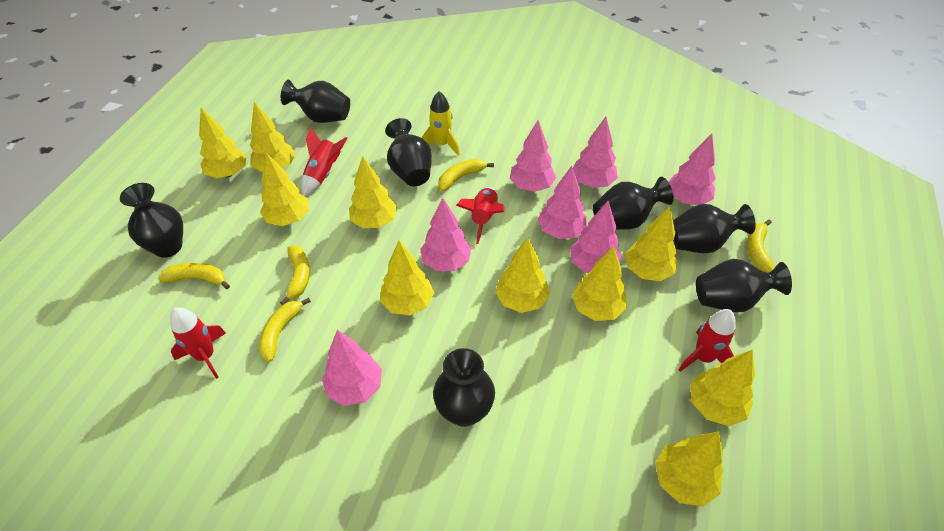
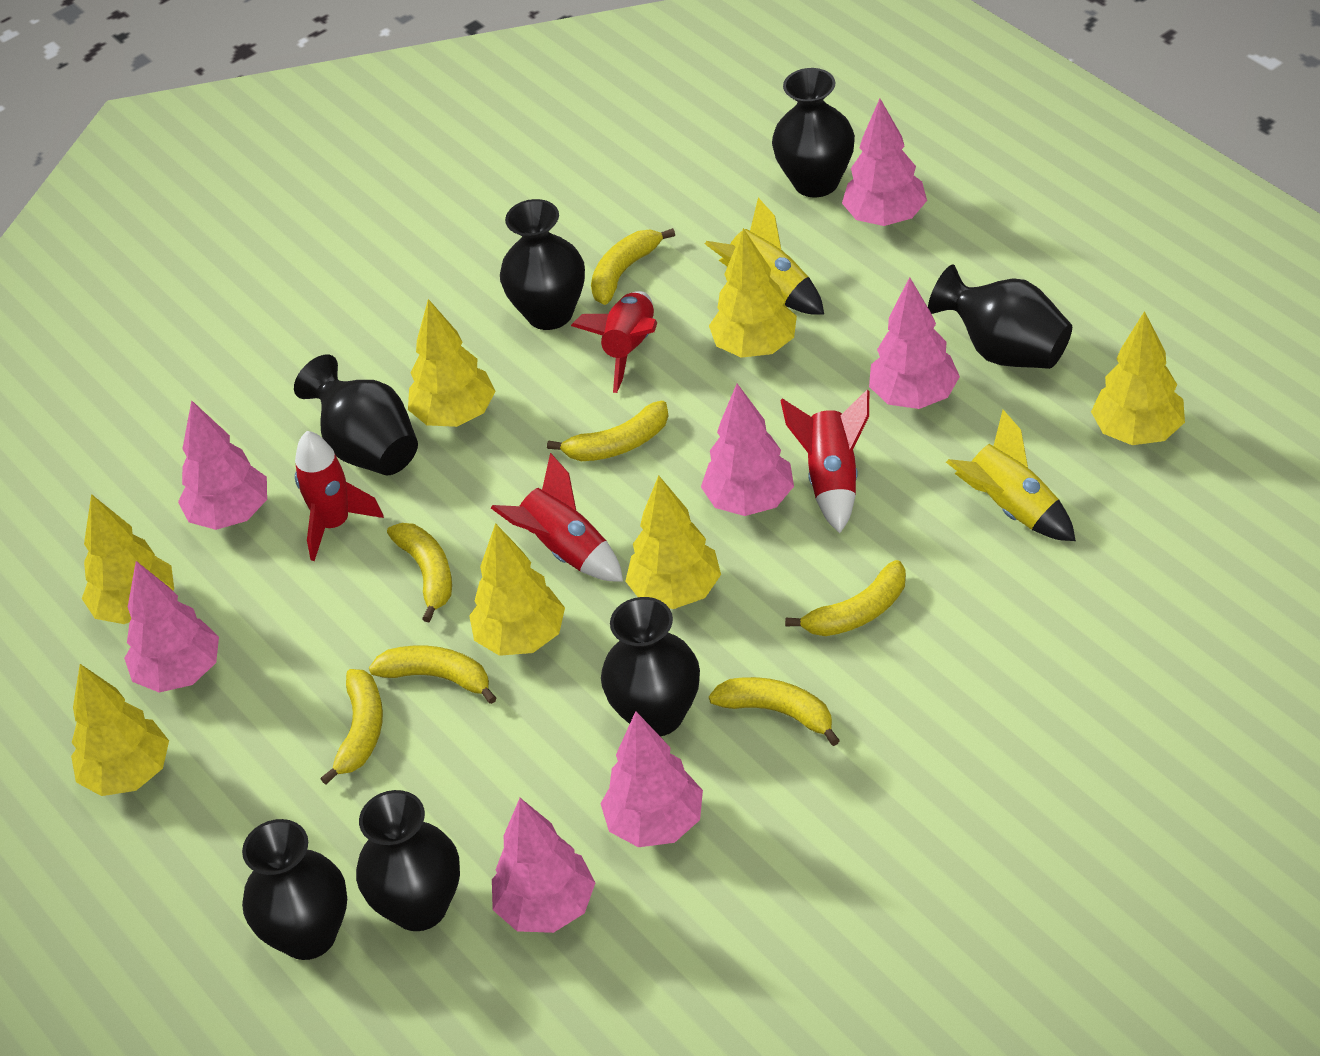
yellow banana: 5 -> 7
yellow rocket: 1 -> 2
yellow tree: 10 -> 7

